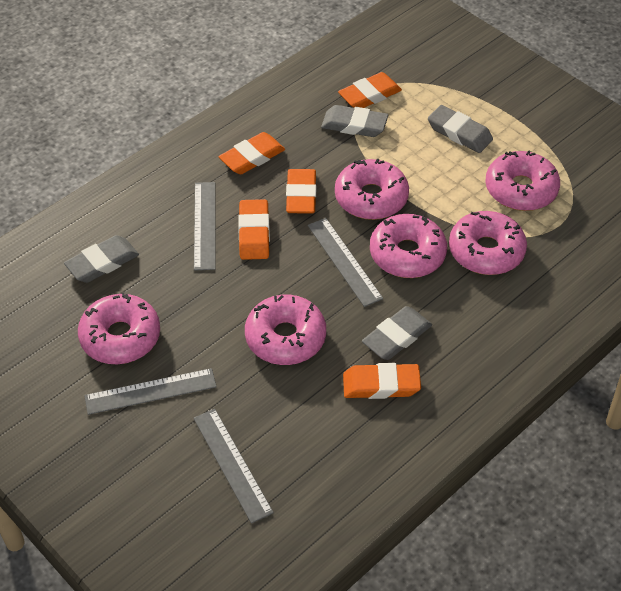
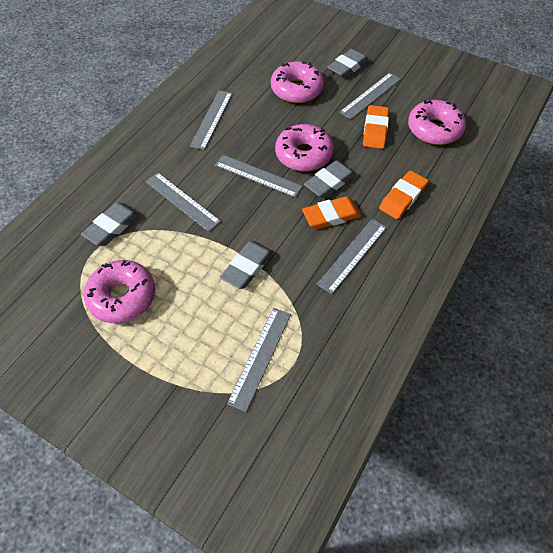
grey ruler: 4 -> 6
orange eraser: 5 -> 3
pink donut: 6 -> 4

